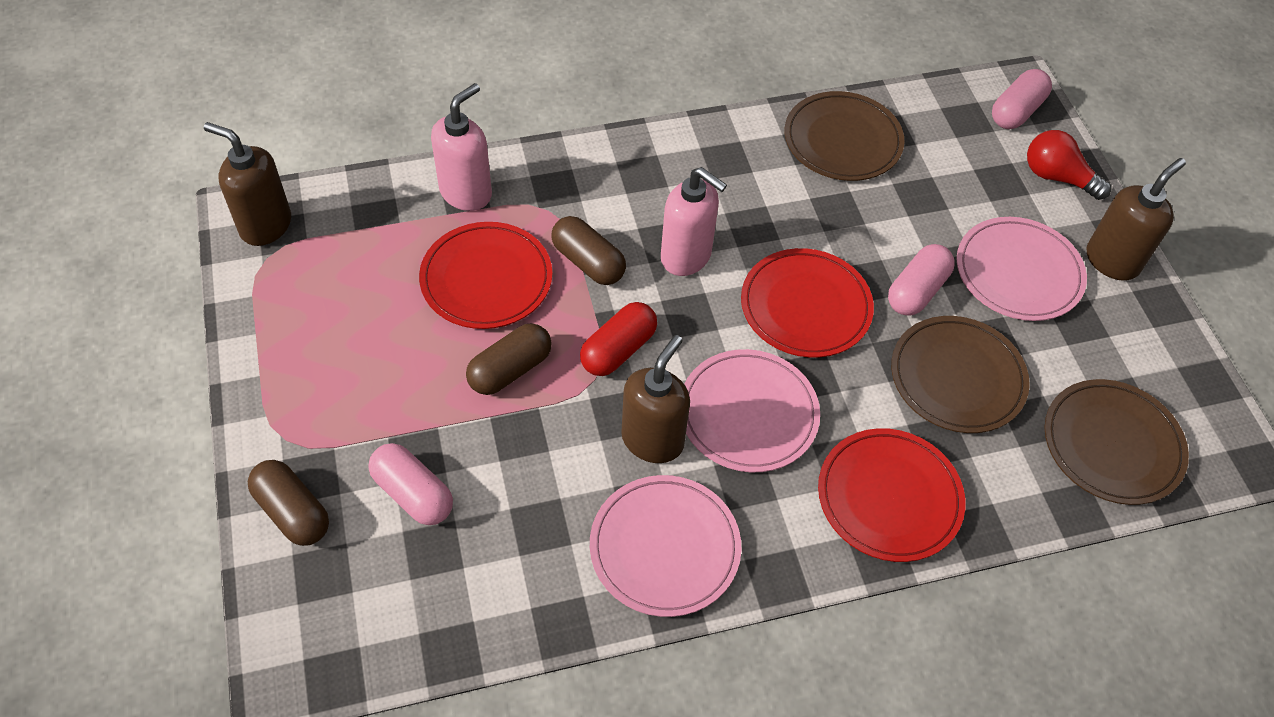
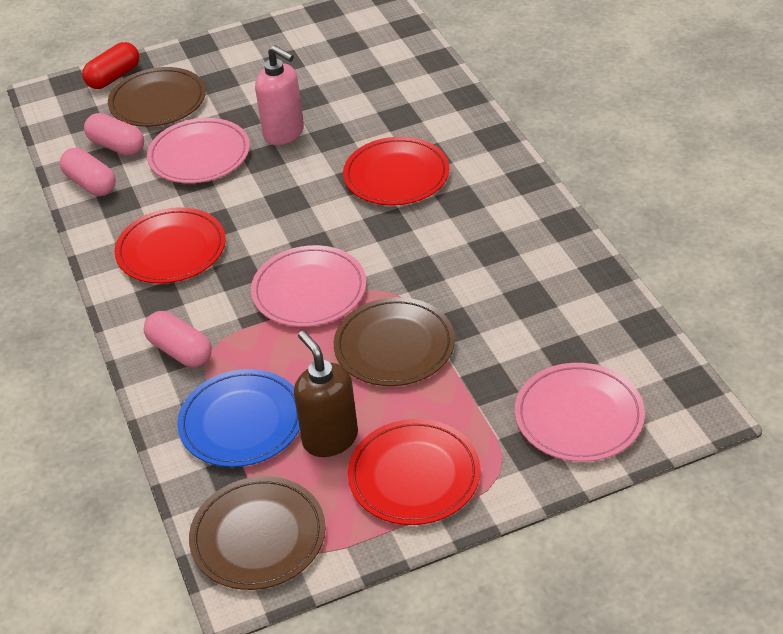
blue plate: 0 -> 1
brown capsule: 3 -> 0
brown soap dispenser: 3 -> 1
pink soap dispenser: 2 -> 1
red light bulb: 1 -> 0

